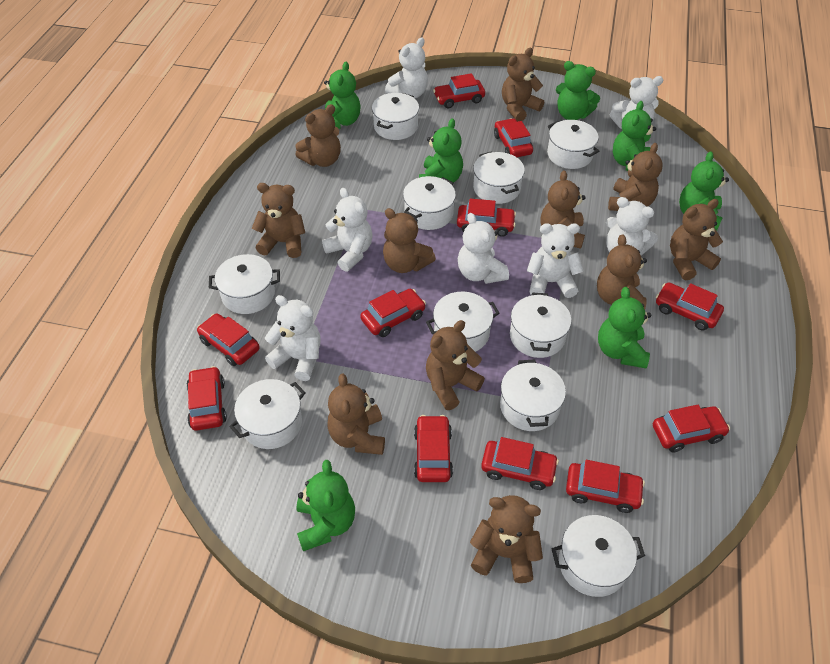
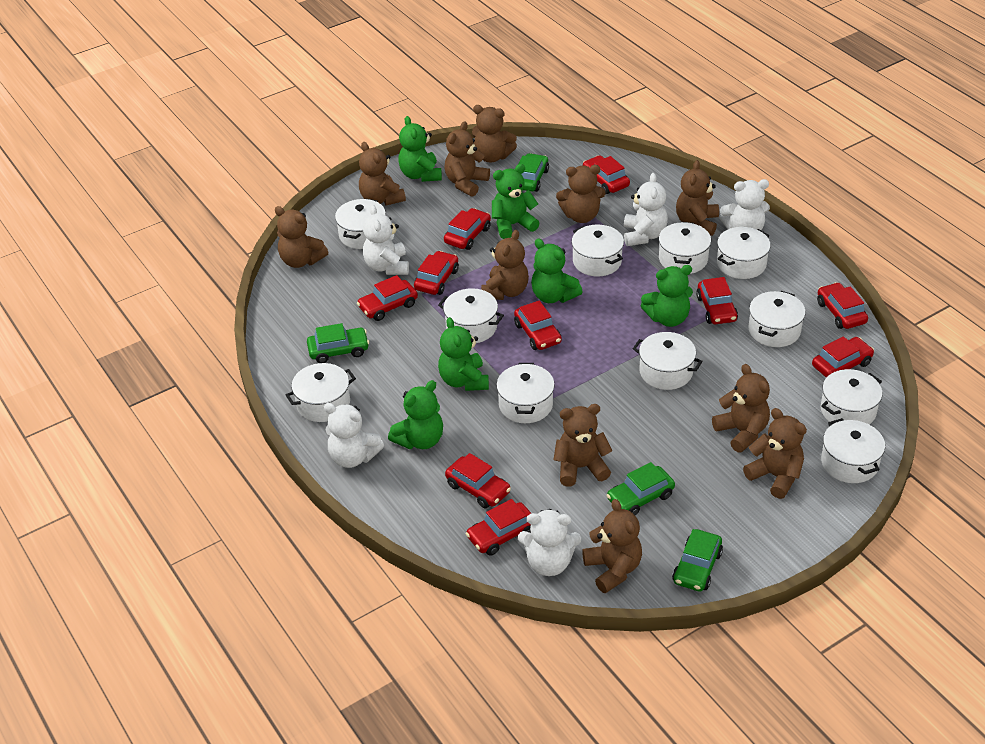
green car: 0 -> 4
green teddy bear: 7 -> 6
red car: 11 -> 10
white pot: 10 -> 11
white teddy bear: 7 -> 5

